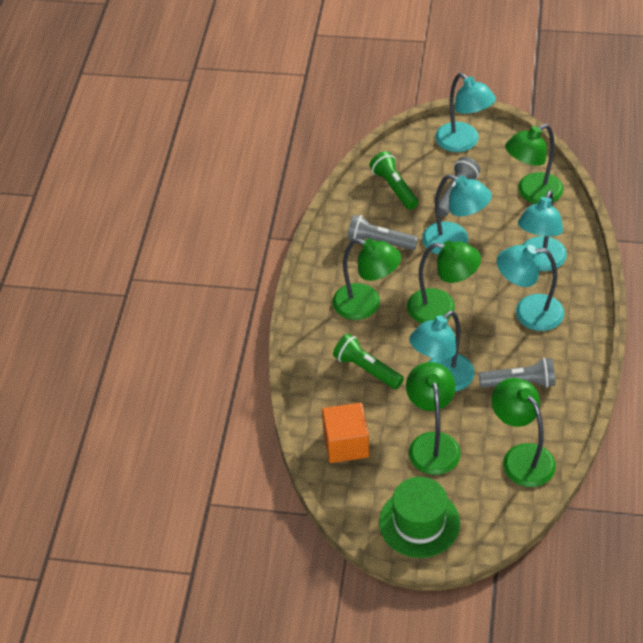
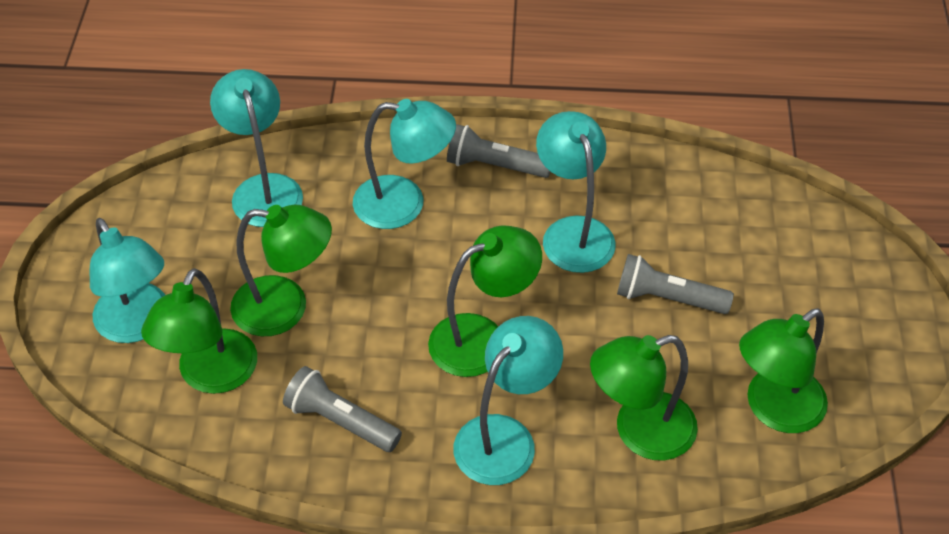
green flashlight: 2 -> 0
green hat: 1 -> 0
orange cube: 1 -> 0

